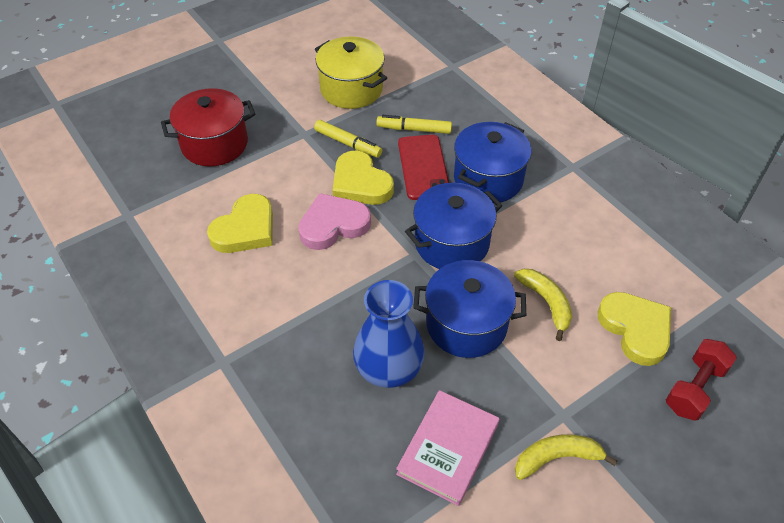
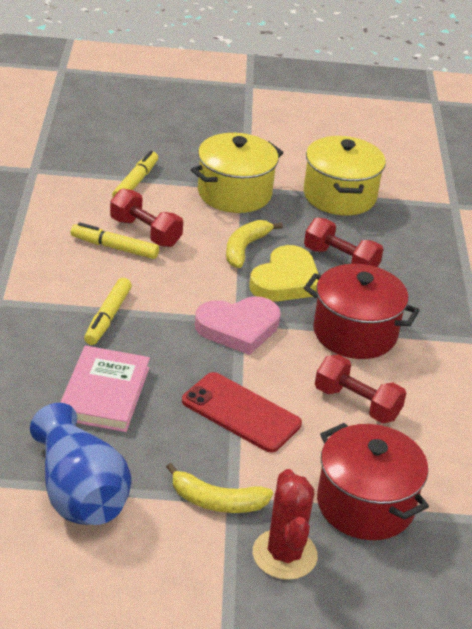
blue pot: 3 -> 0
red cactus: 0 -> 1
red dumbbell: 1 -> 3
red pot: 1 -> 2
yellow heart: 3 -> 1
yellow marker: 2 -> 3
yellow pot: 1 -> 2

